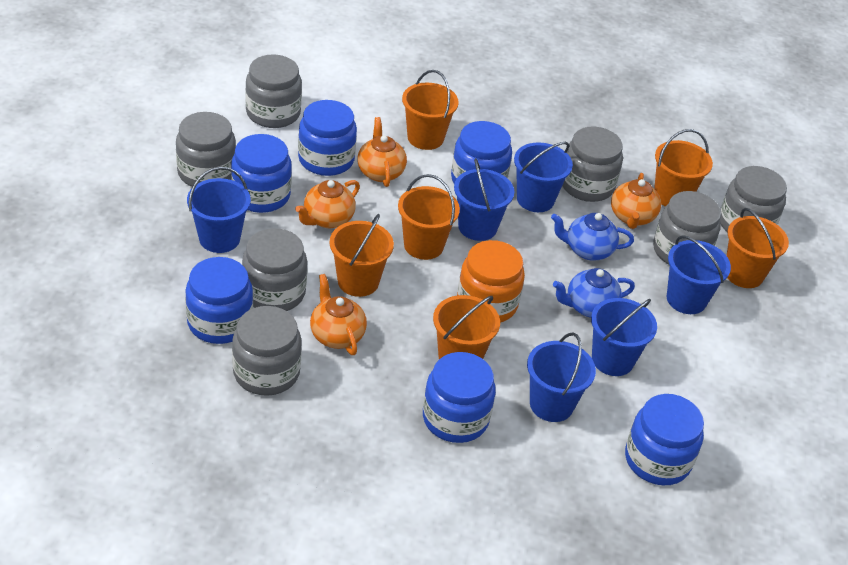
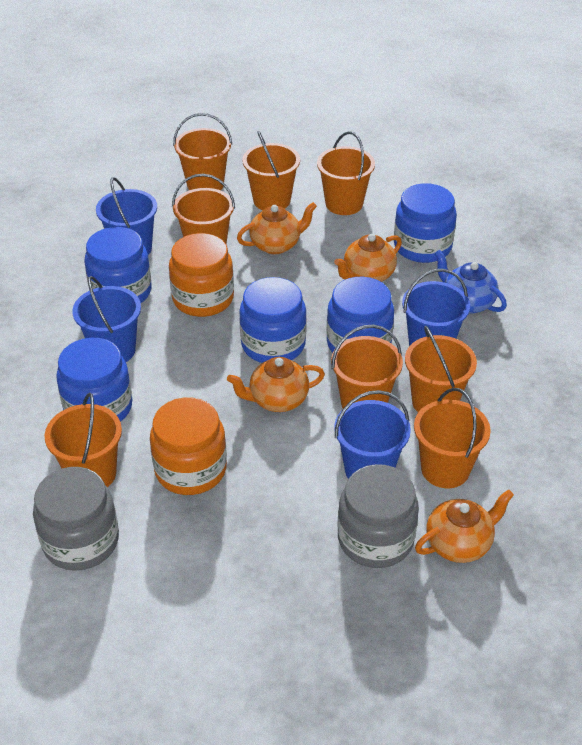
blue bucket: 6 -> 4
blue jar: 6 -> 5
blue teapot: 2 -> 1
grey jar: 7 -> 2
orange bucket: 6 -> 8
orange jar: 1 -> 2

